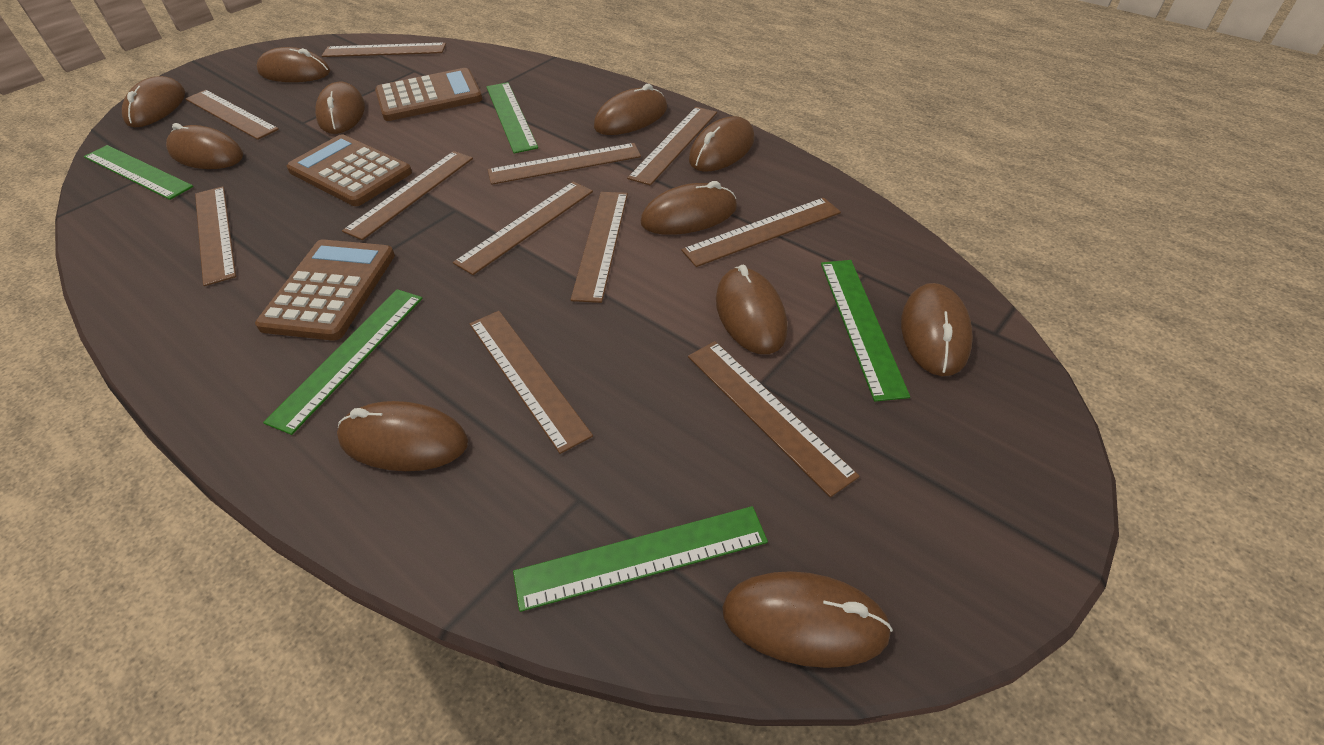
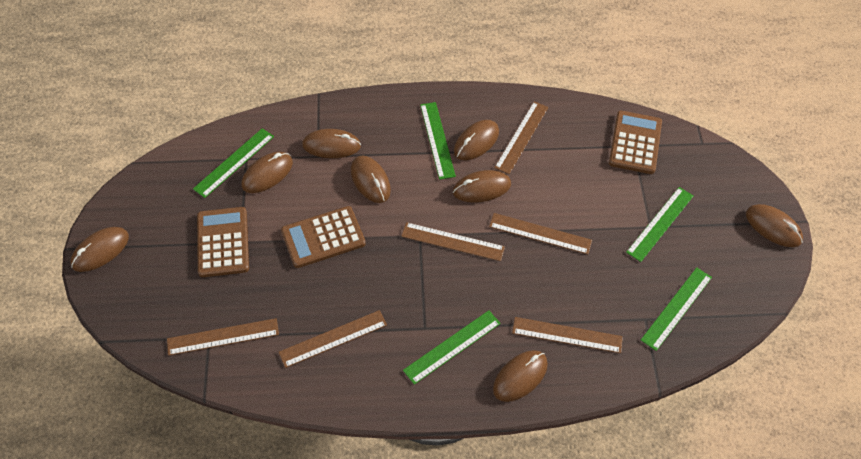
brown mouse: 11 -> 8
brown ruler: 11 -> 6

